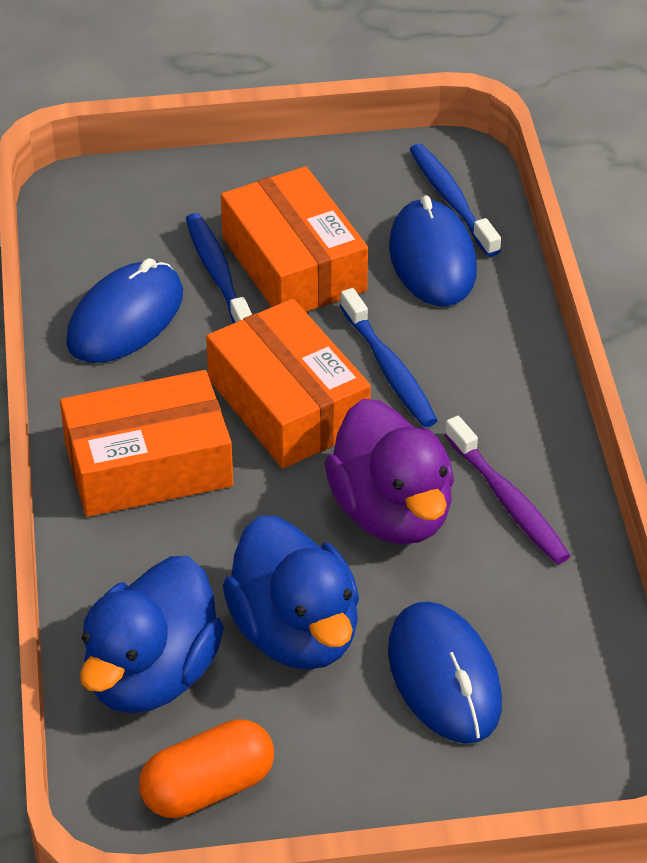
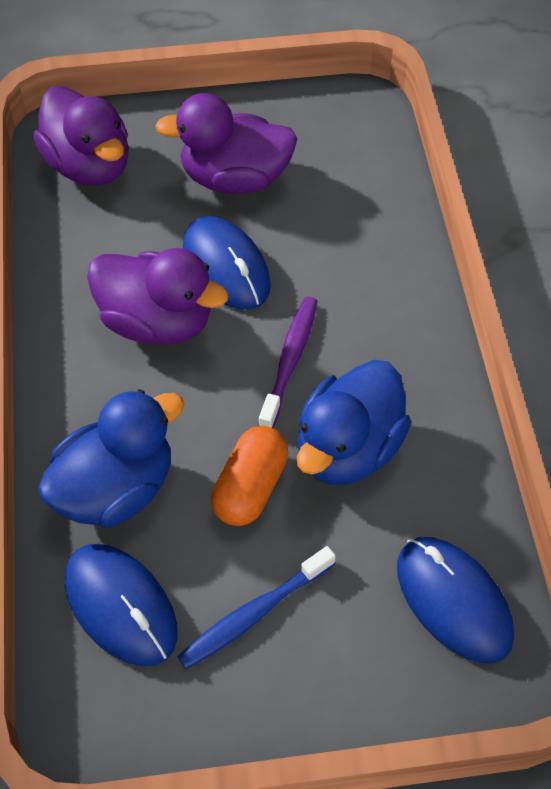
blue toothbrush: 3 -> 1
orange box: 3 -> 0
purple duck: 1 -> 3

